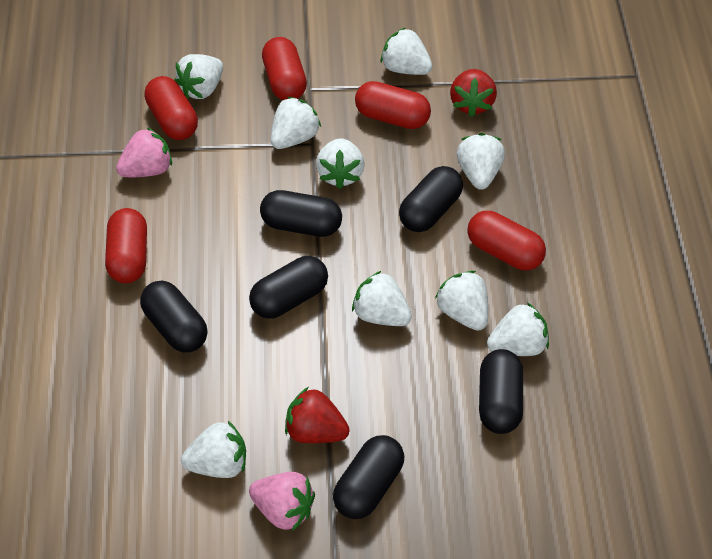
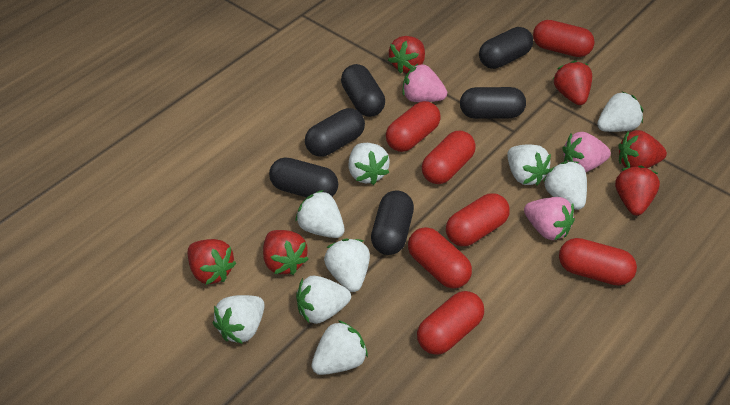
pink strawberry: 2 -> 3
red capsule: 5 -> 7
red strawberry: 2 -> 6

